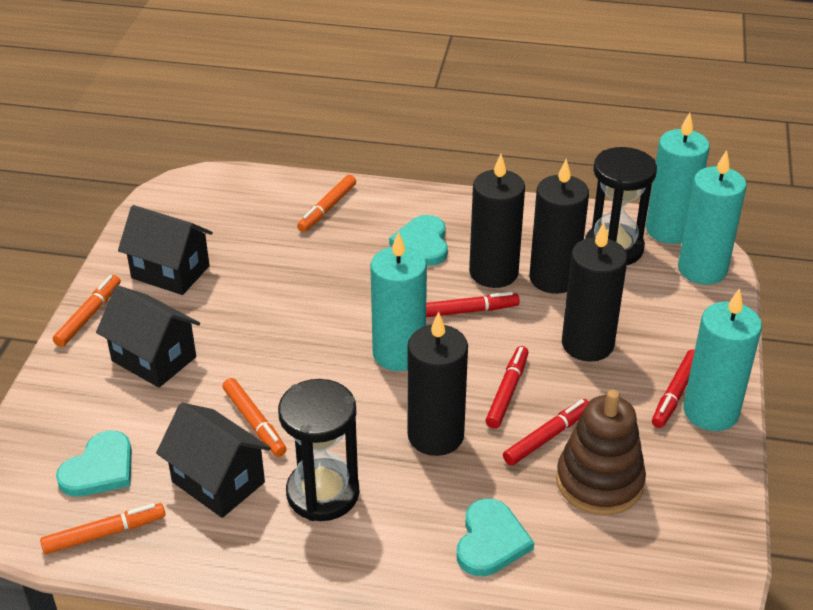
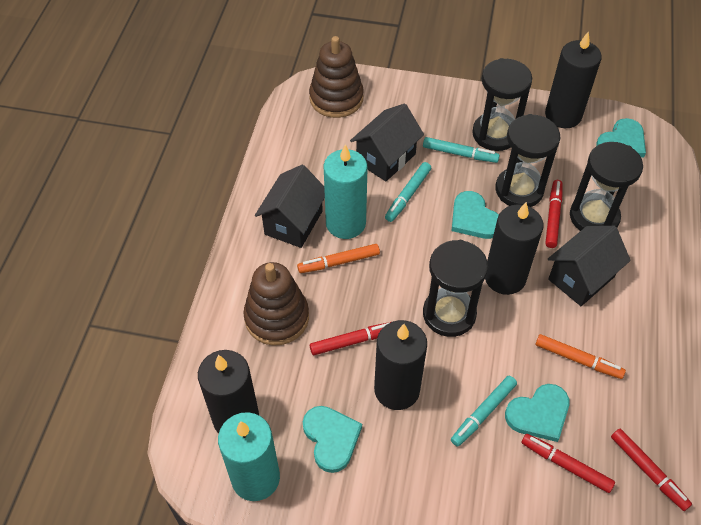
black hourglass: 2 -> 4
brown stacking toy: 1 -> 2
orange marker: 4 -> 2
turquoise candle: 4 -> 2
turquoise heart: 3 -> 4
turquoise marker: 0 -> 3

